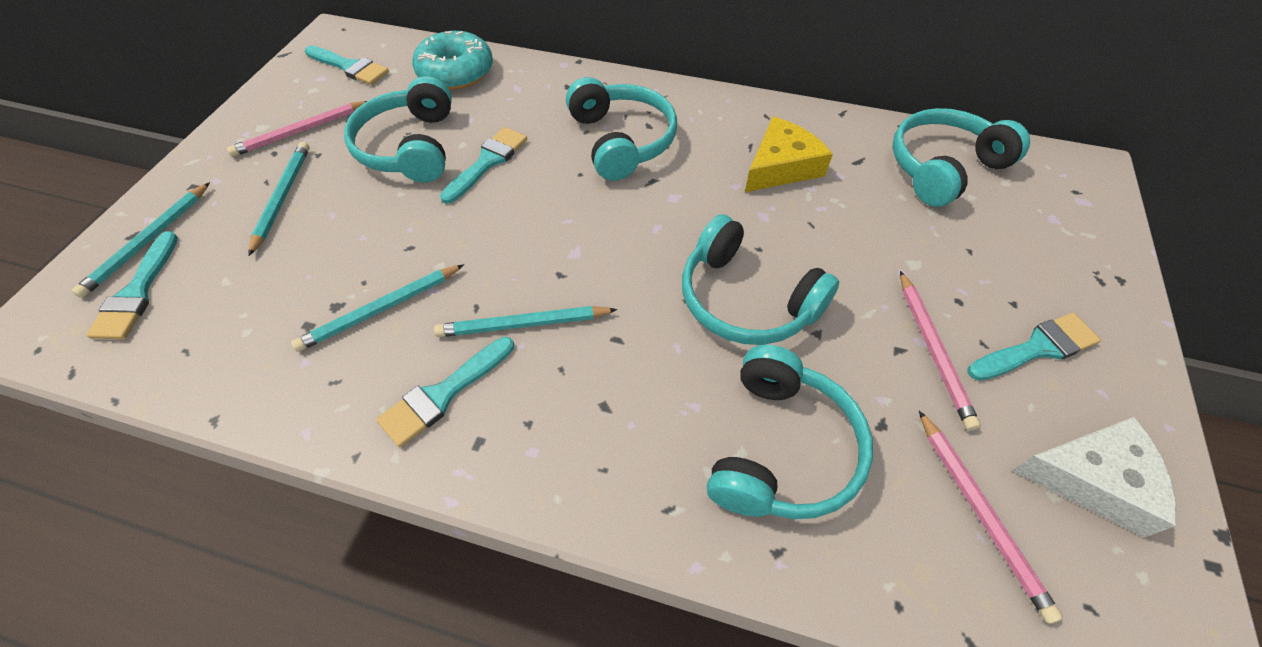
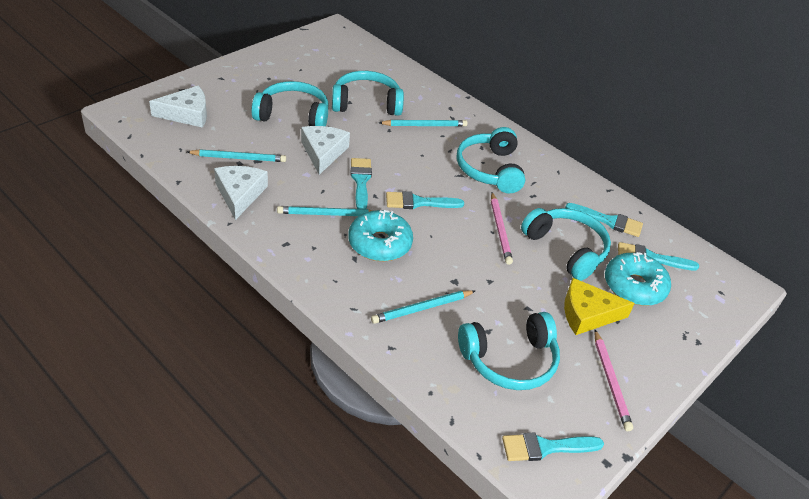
pink pencil: 3 -> 2
turquoise donut: 1 -> 2
white cheese: 1 -> 3

